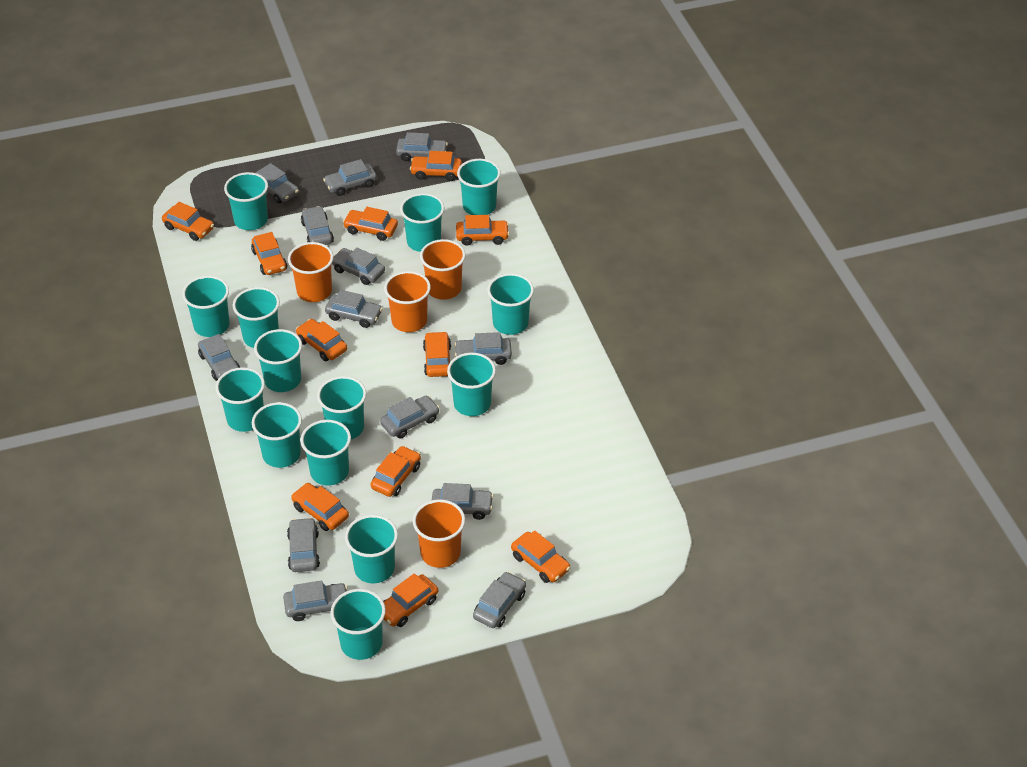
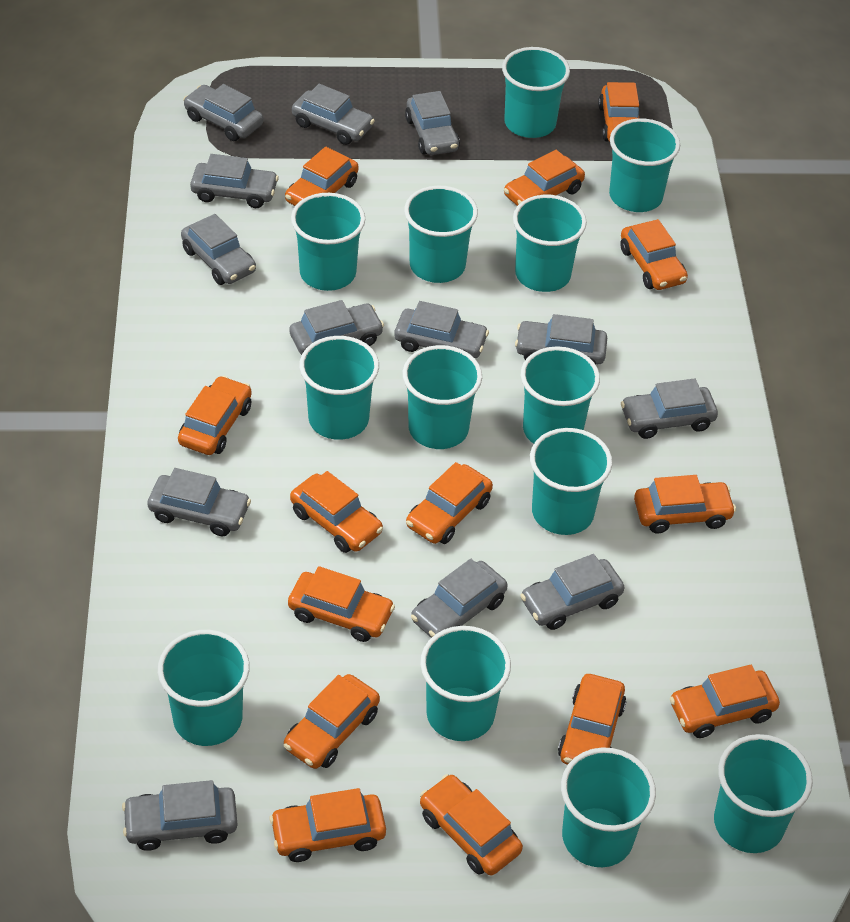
orange car: 11 -> 14
orange cup: 4 -> 0
turquoise cup: 14 -> 13

